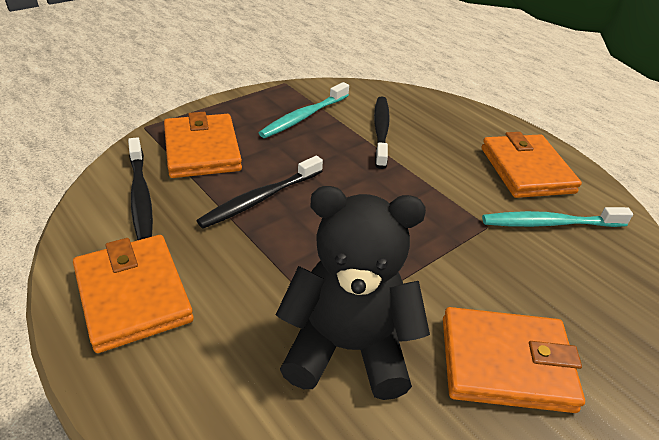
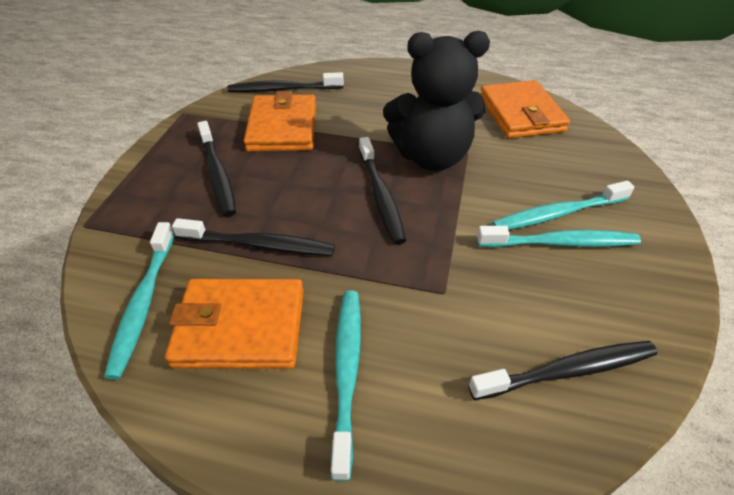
black toothbrush: 3 -> 5
orange wallet: 4 -> 3
turquoise toothbrush: 2 -> 4

